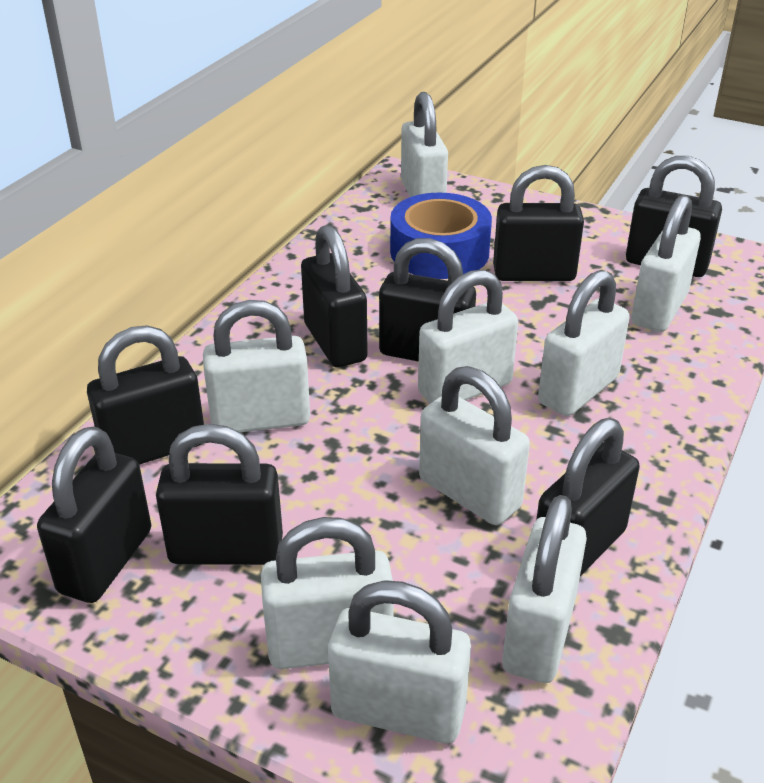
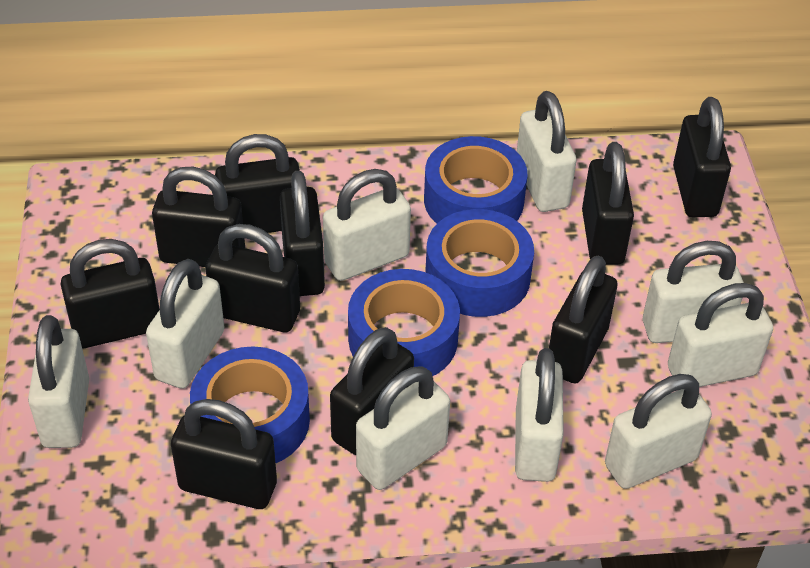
black padlock: 8 -> 10
blue tape: 1 -> 4

